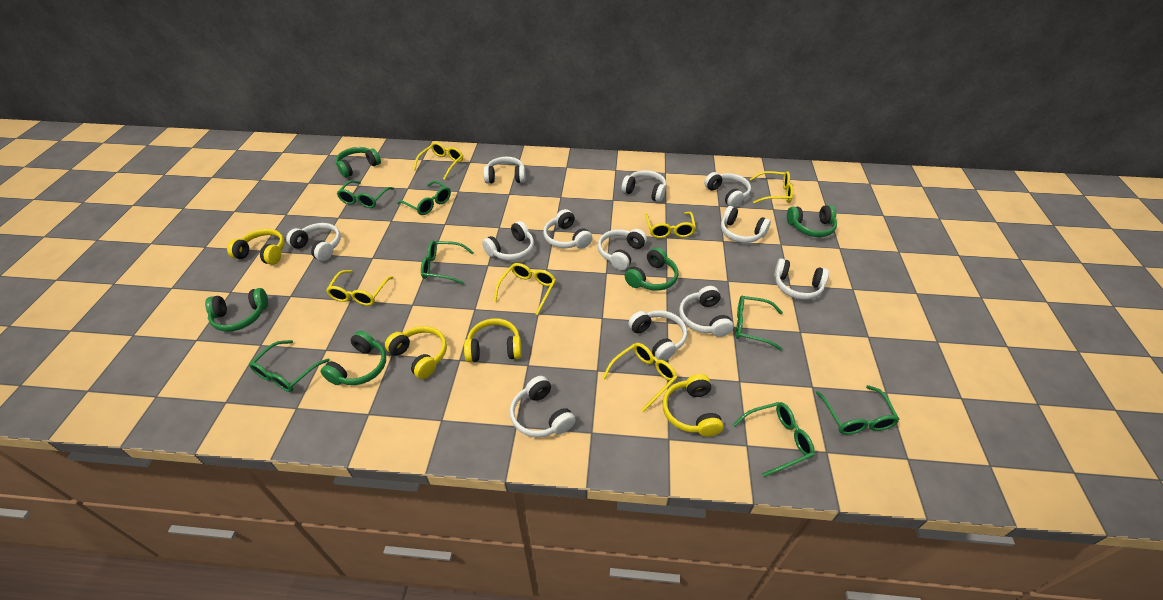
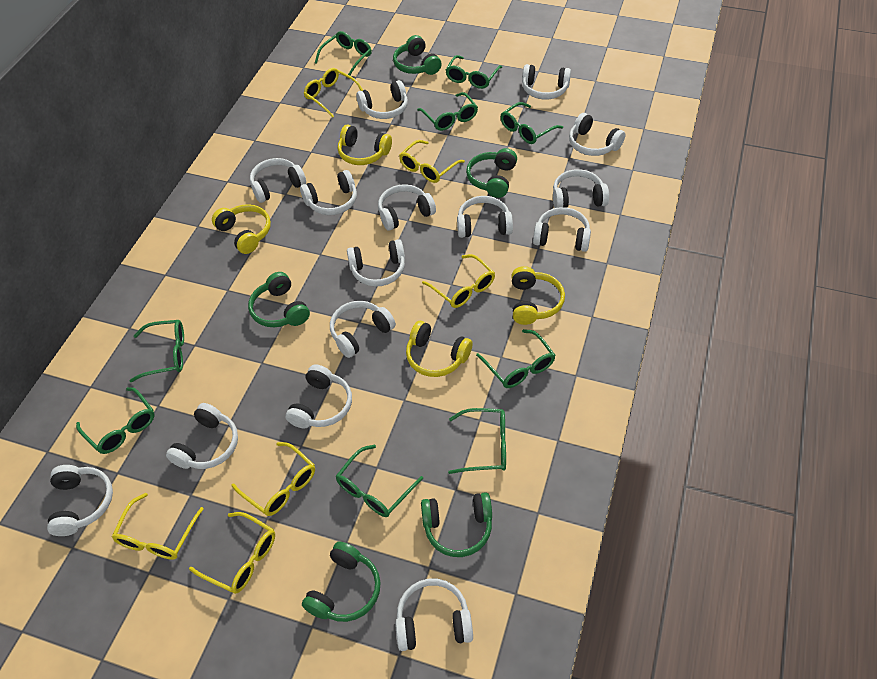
green glasses: 7 -> 9
white headphones: 12 -> 15

